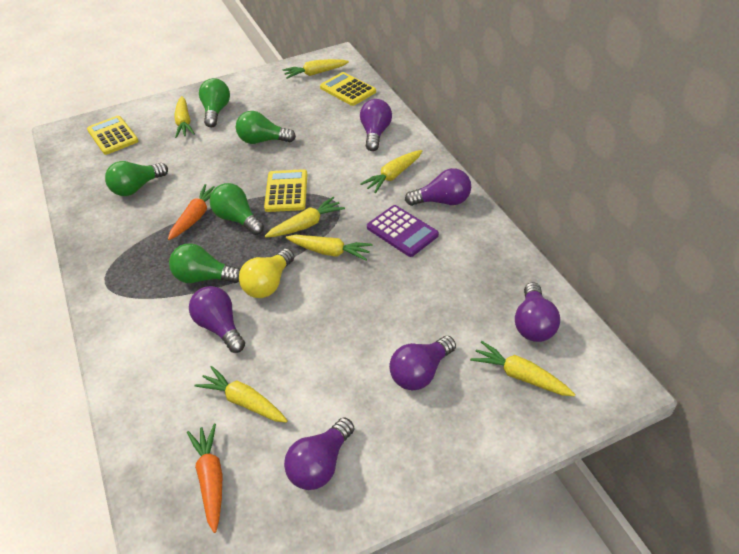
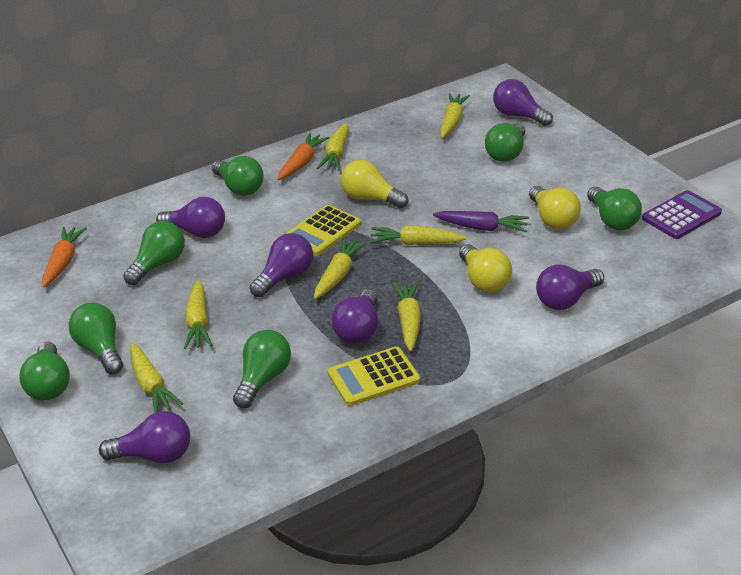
green light bulb: 5 -> 7
purple carrot: 0 -> 1
yellow calculator: 3 -> 2
yellow light bulb: 1 -> 3

